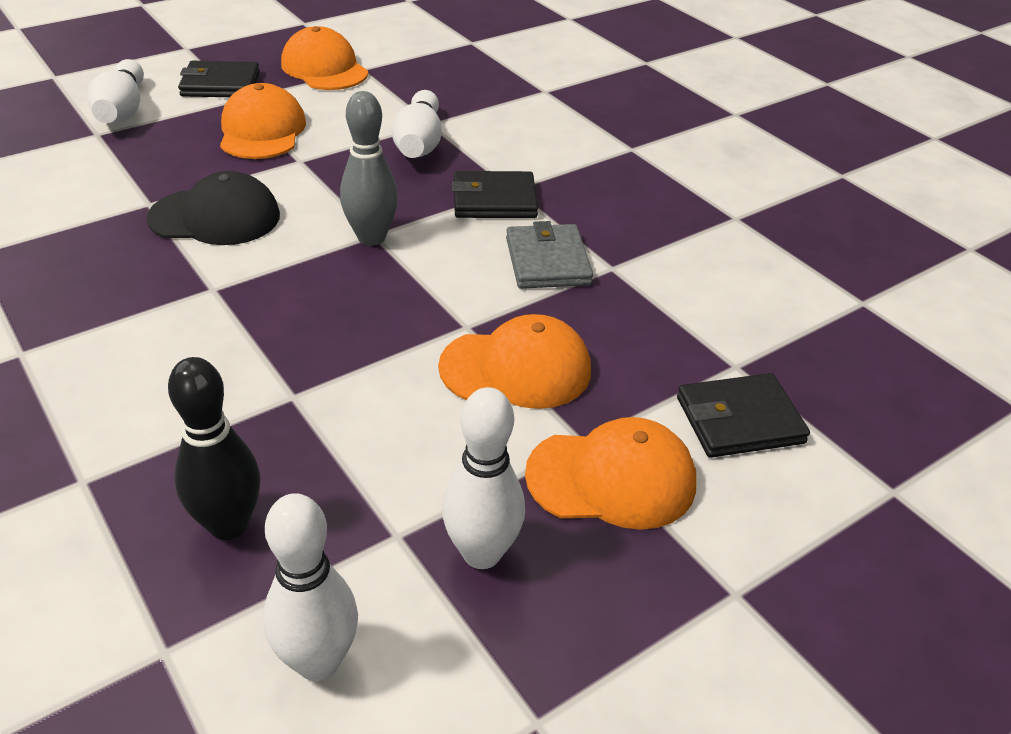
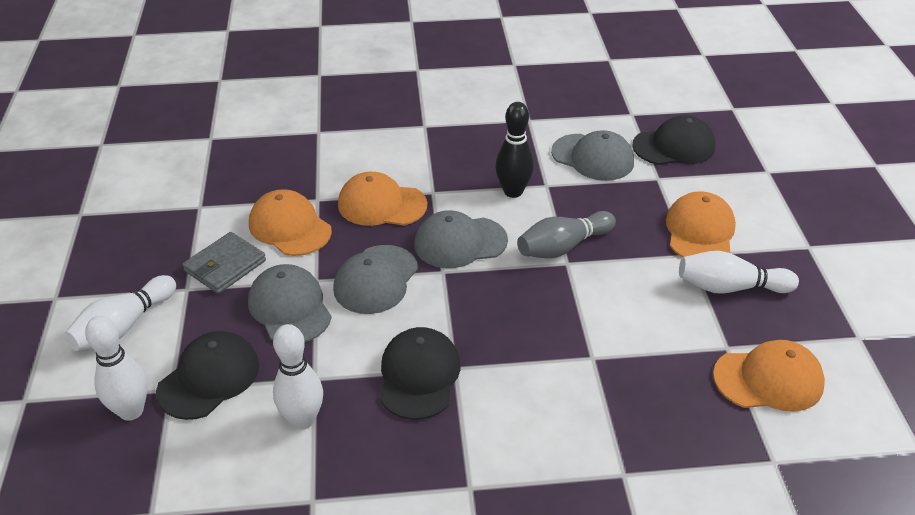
black cap: 1 -> 3
black wallet: 3 -> 0
grey cap: 0 -> 4

